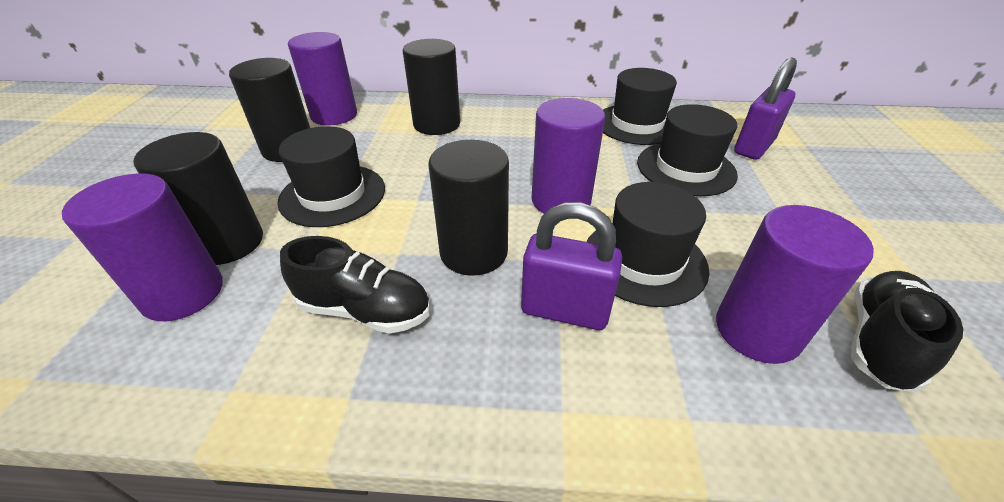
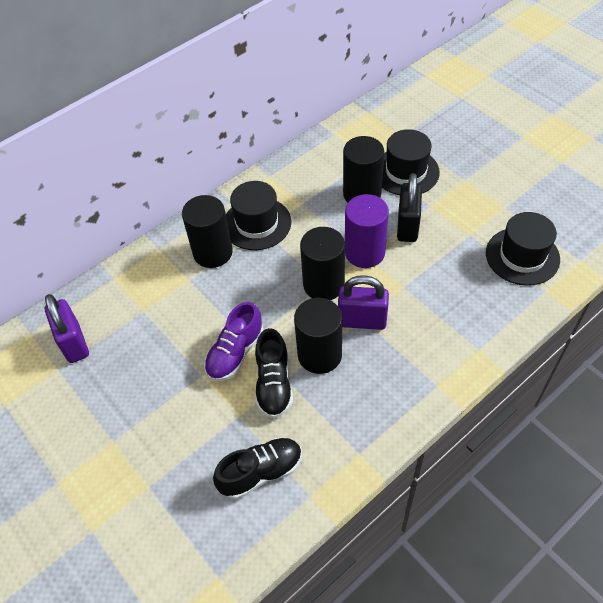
black hat: 4 -> 3
black padlock: 0 -> 1
purple cylinder: 4 -> 1
purple shoe: 0 -> 1

